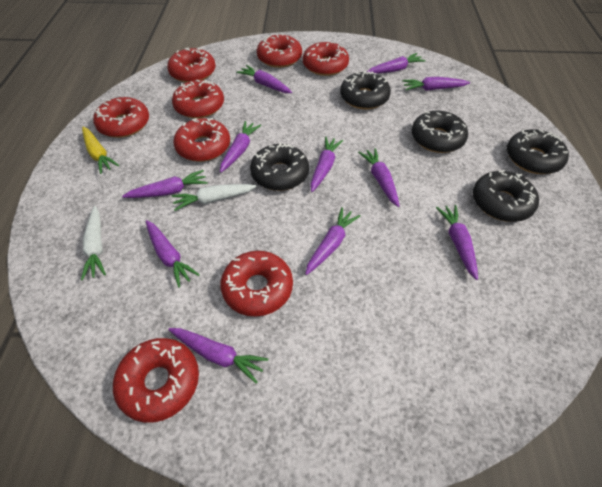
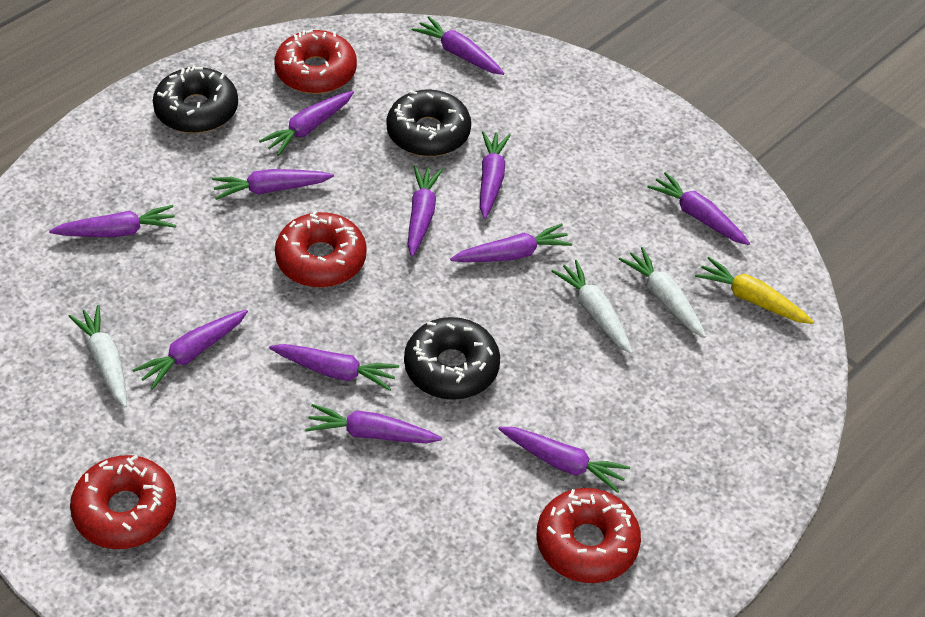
black donut: 5 -> 3
purple carrot: 11 -> 12
red donut: 8 -> 4
white carrot: 2 -> 3

